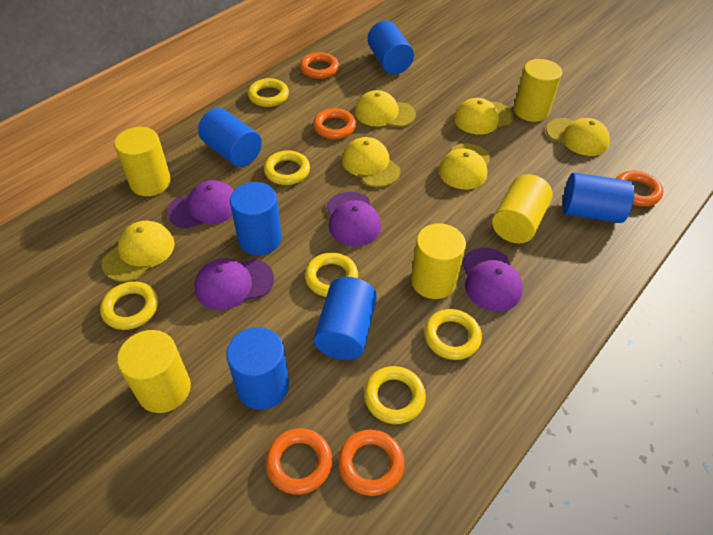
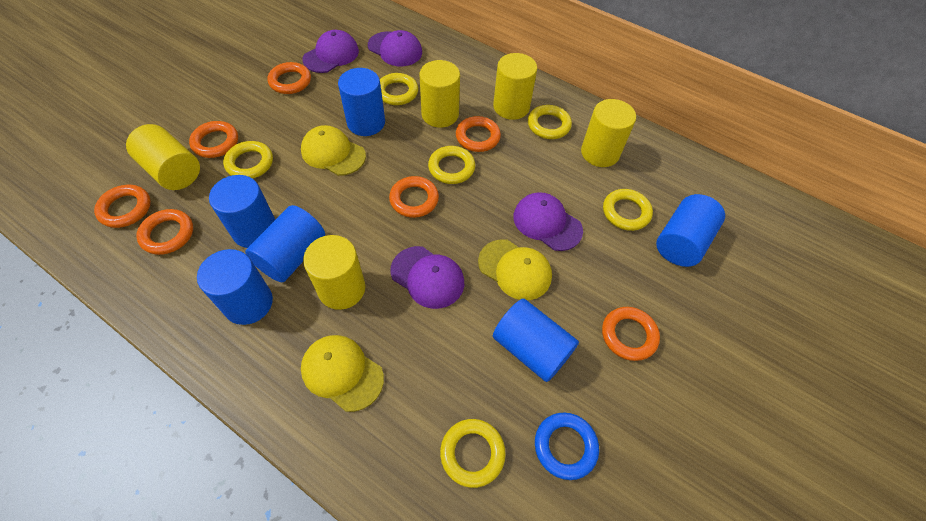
blue ring: 0 -> 1
orange ring: 5 -> 7
yellow cap: 6 -> 3

